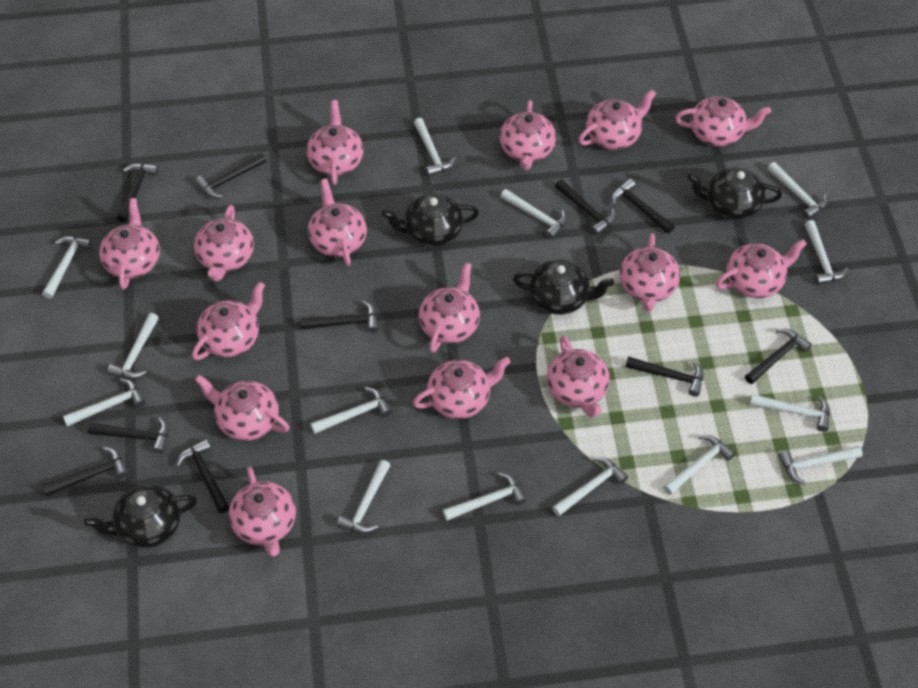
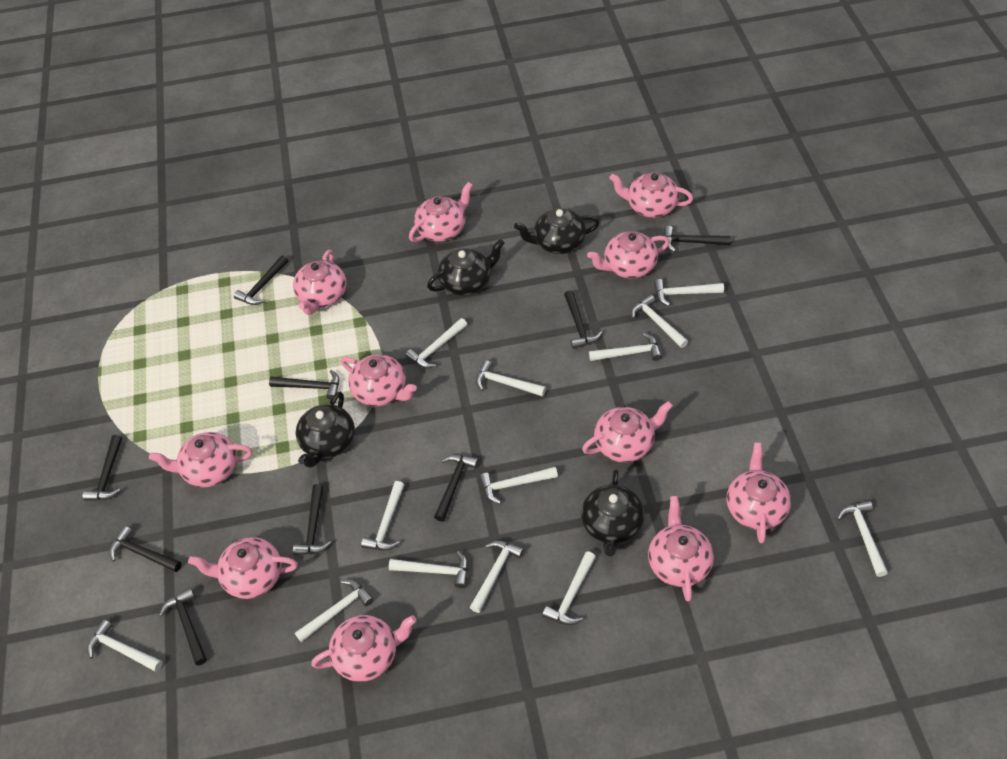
black hammer: 10 -> 9
pink teapot: 15 -> 11
white hammer: 14 -> 13

